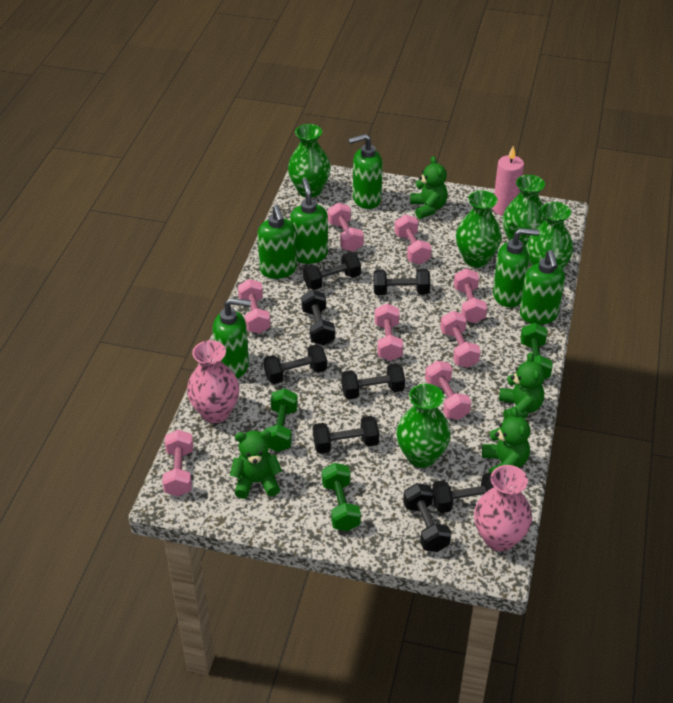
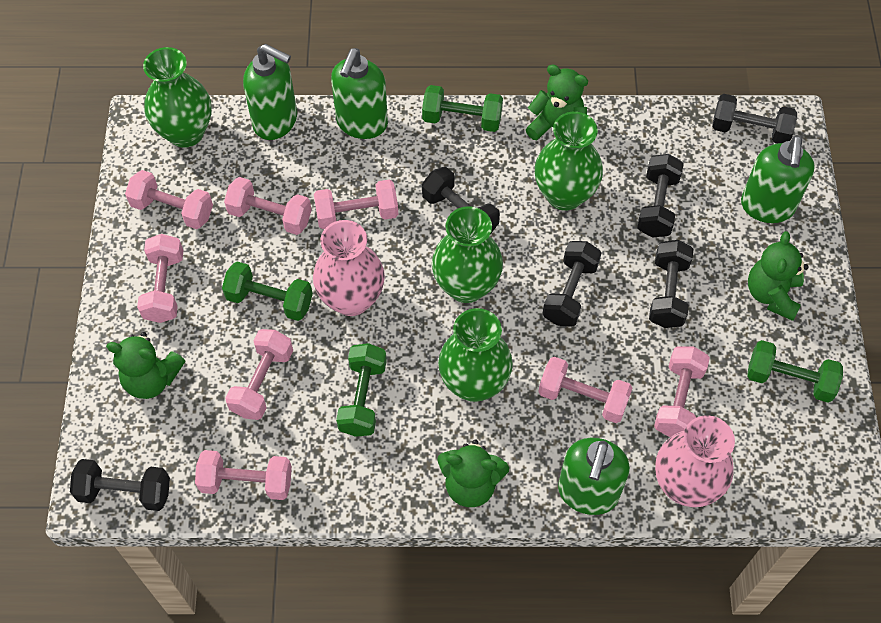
black dumbbell: 8 -> 6
green dumbbell: 3 -> 4
green soap dispenser: 6 -> 4
green vase: 5 -> 4
pink candle: 1 -> 0

